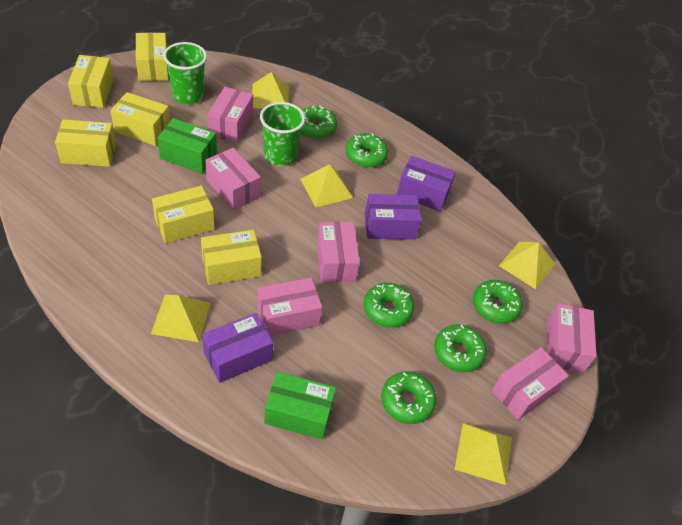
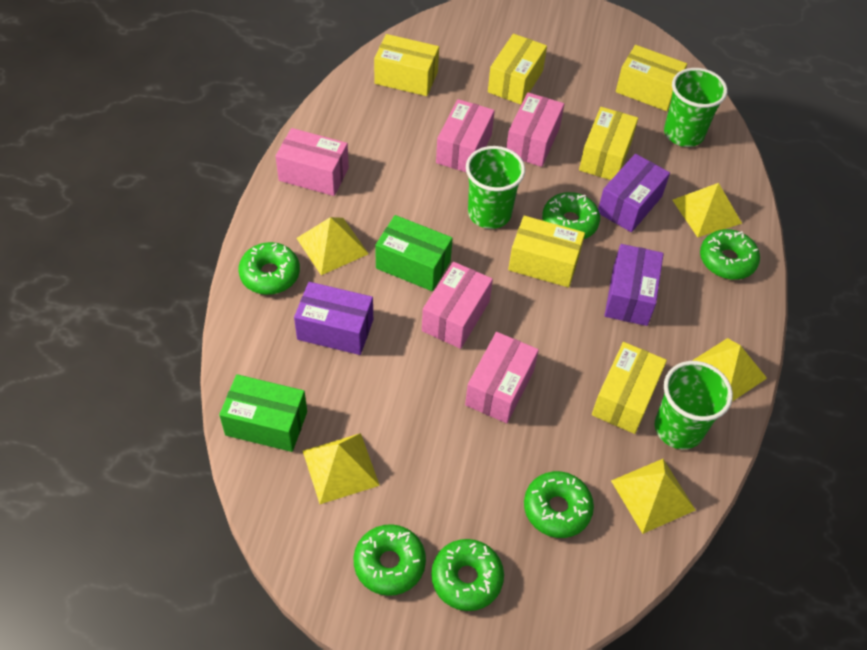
green cup: 2 -> 3
pink box: 6 -> 5

